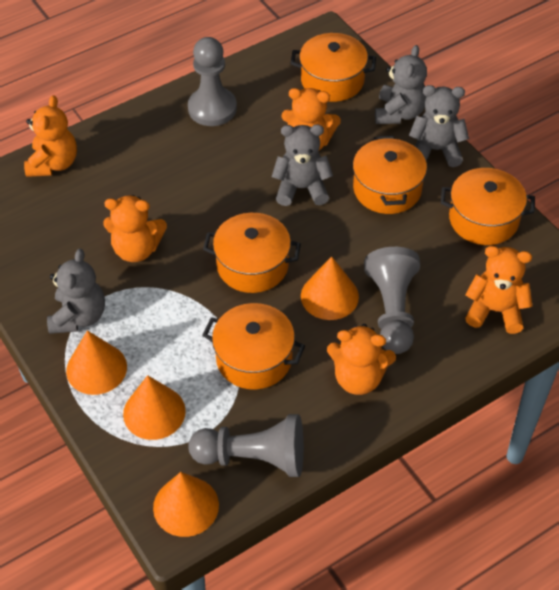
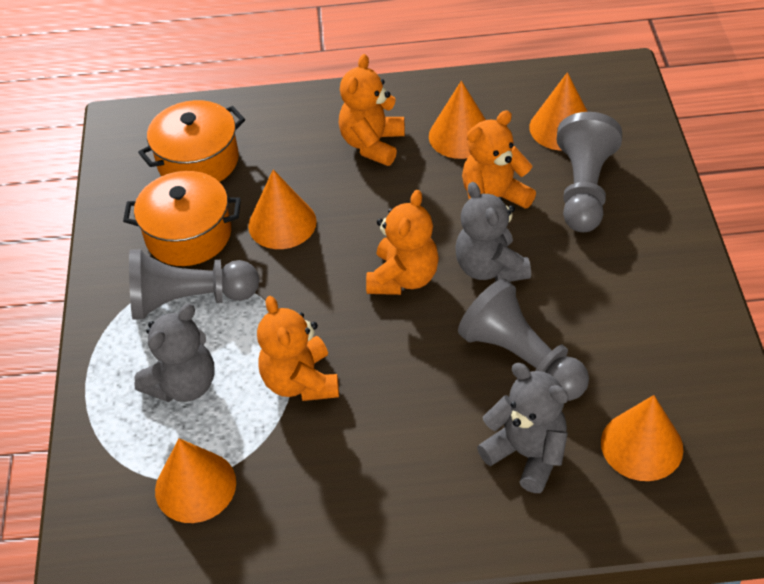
grey teddy bear: 4 -> 3
orange cone: 4 -> 5
orange pot: 5 -> 2
orange teddy bear: 5 -> 4

